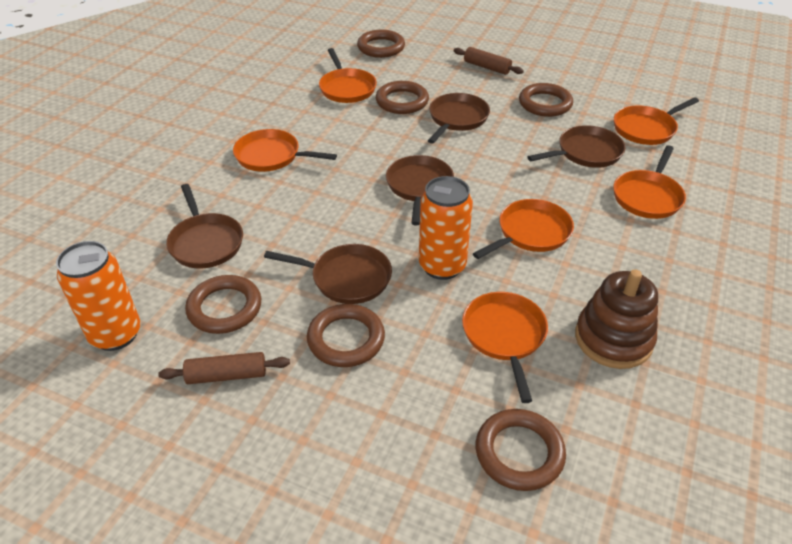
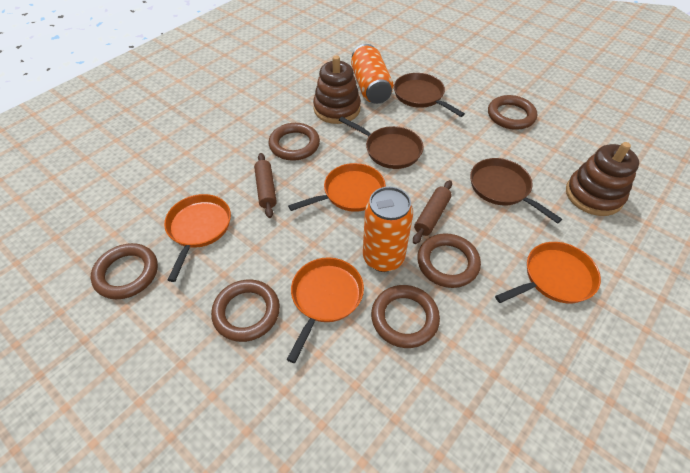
brown pan: 5 -> 3
brown stacking toy: 1 -> 2
orange pan: 6 -> 4

